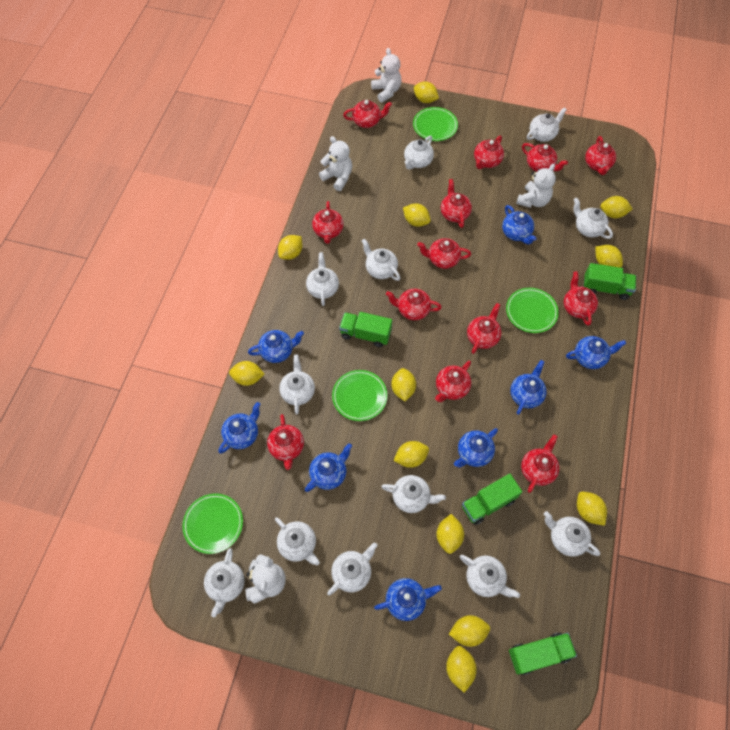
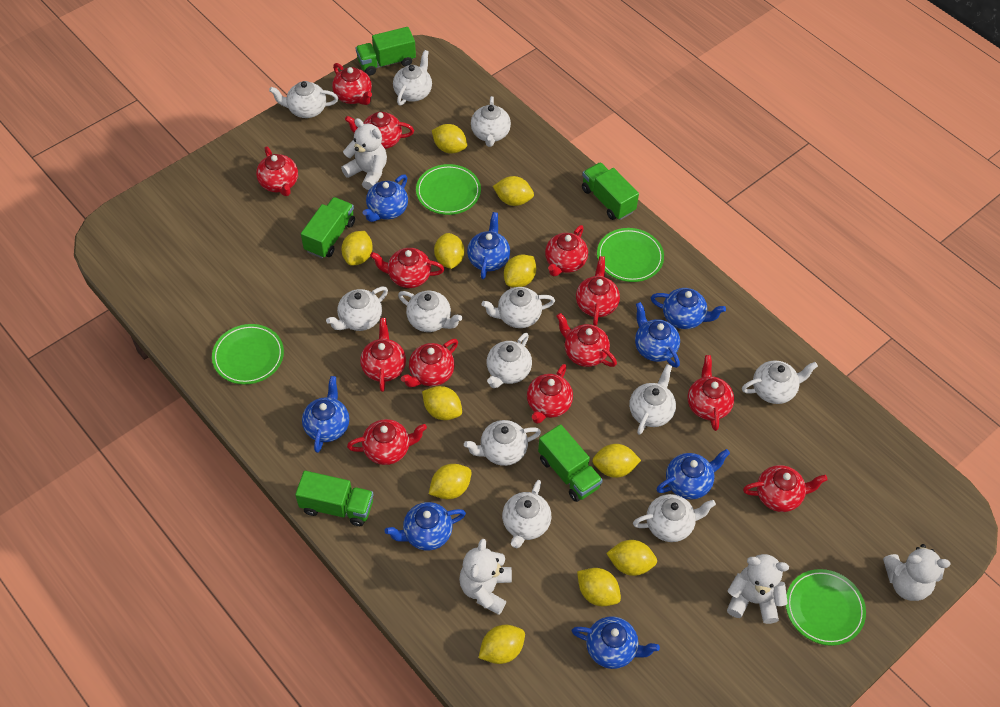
green truck: 4 -> 5
yellow lemon: 12 -> 11

